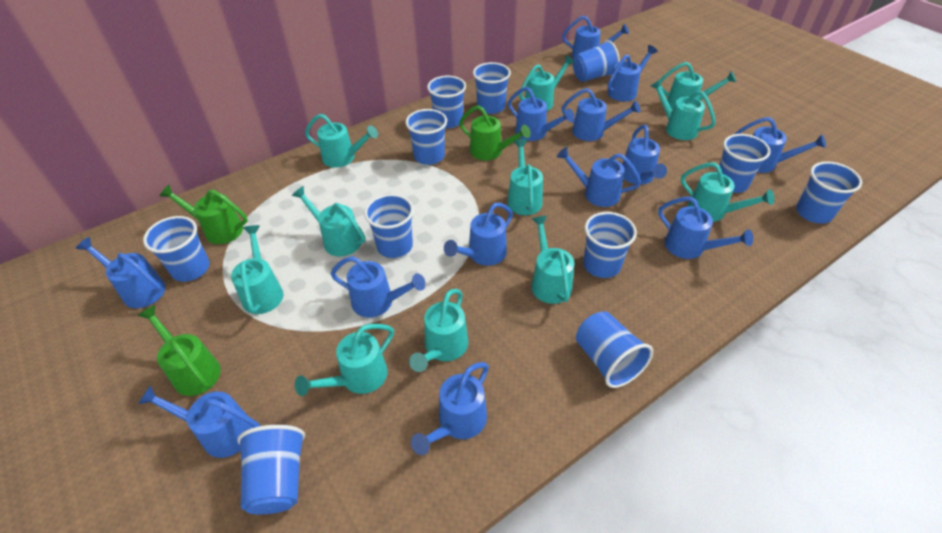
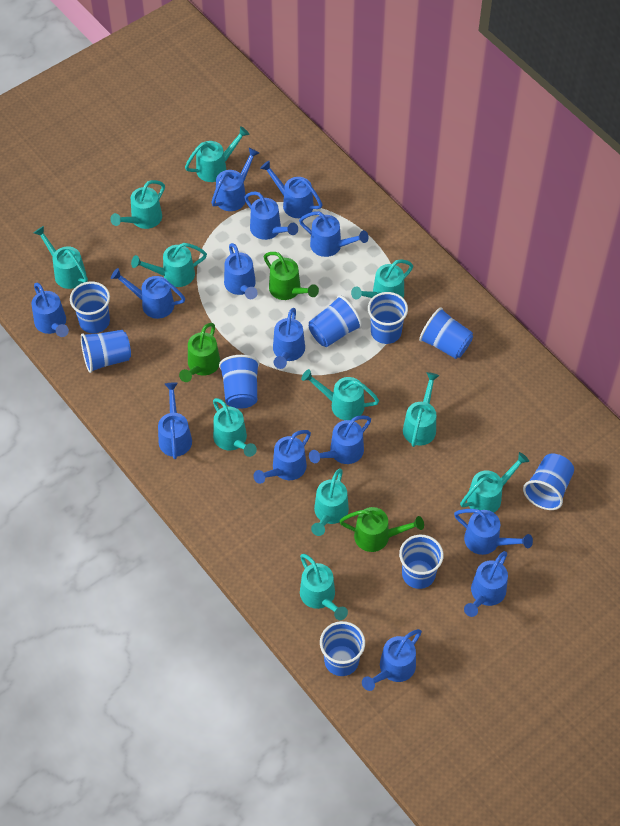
blue cup: 11 -> 9
blue watering can: 13 -> 14

